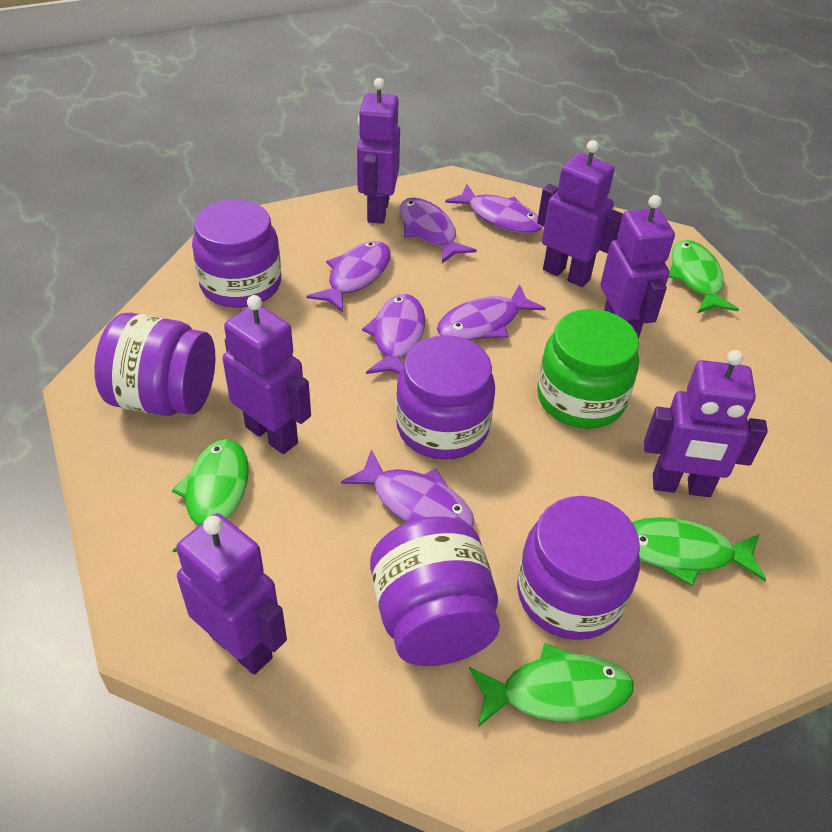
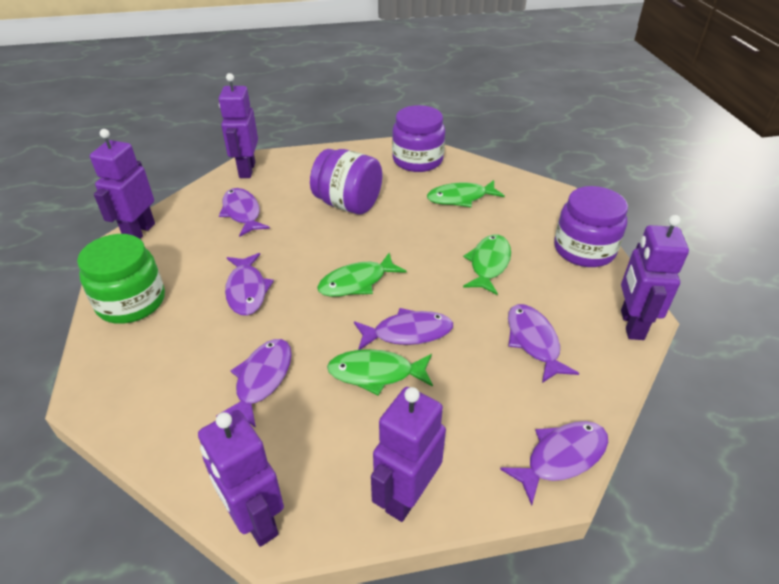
purple jar: 5 -> 3
purple robot: 6 -> 5

